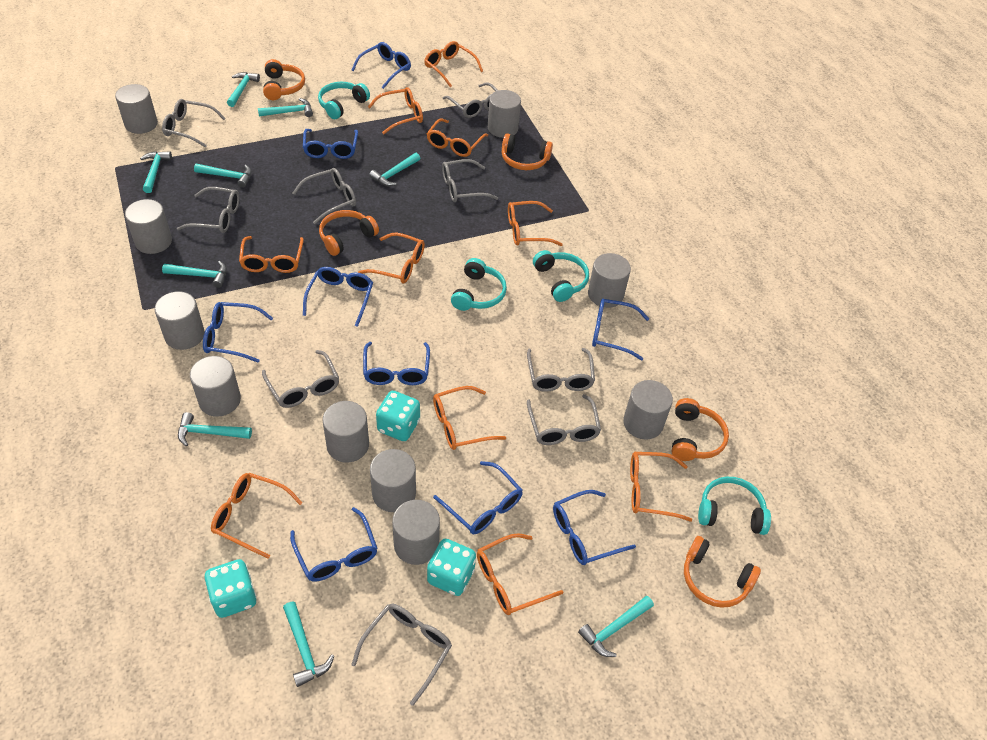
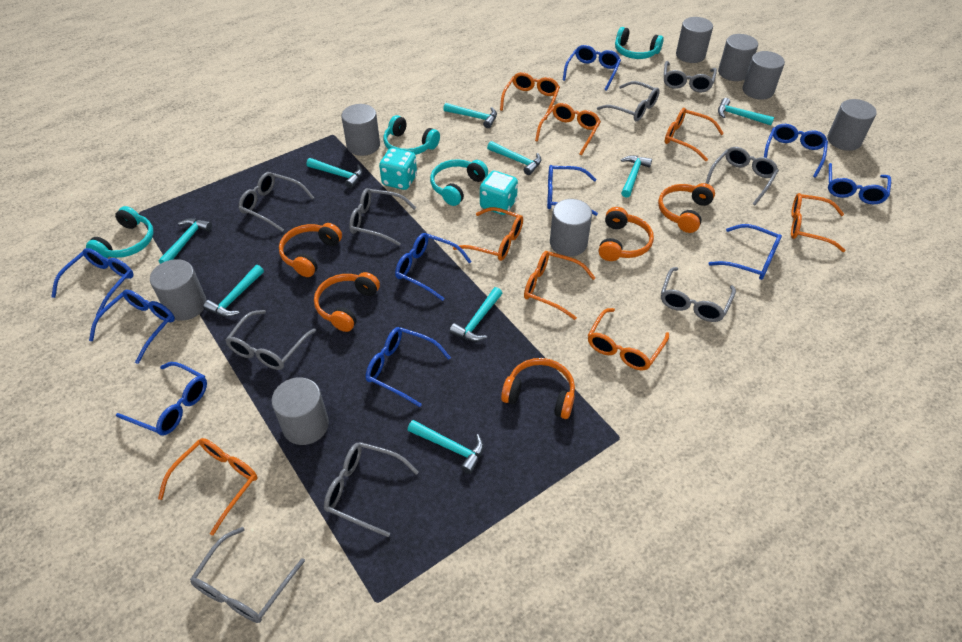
blue glasses: 9 -> 10
grey cylinder: 10 -> 8
orange glasses: 10 -> 8
turquoise dice: 3 -> 2

